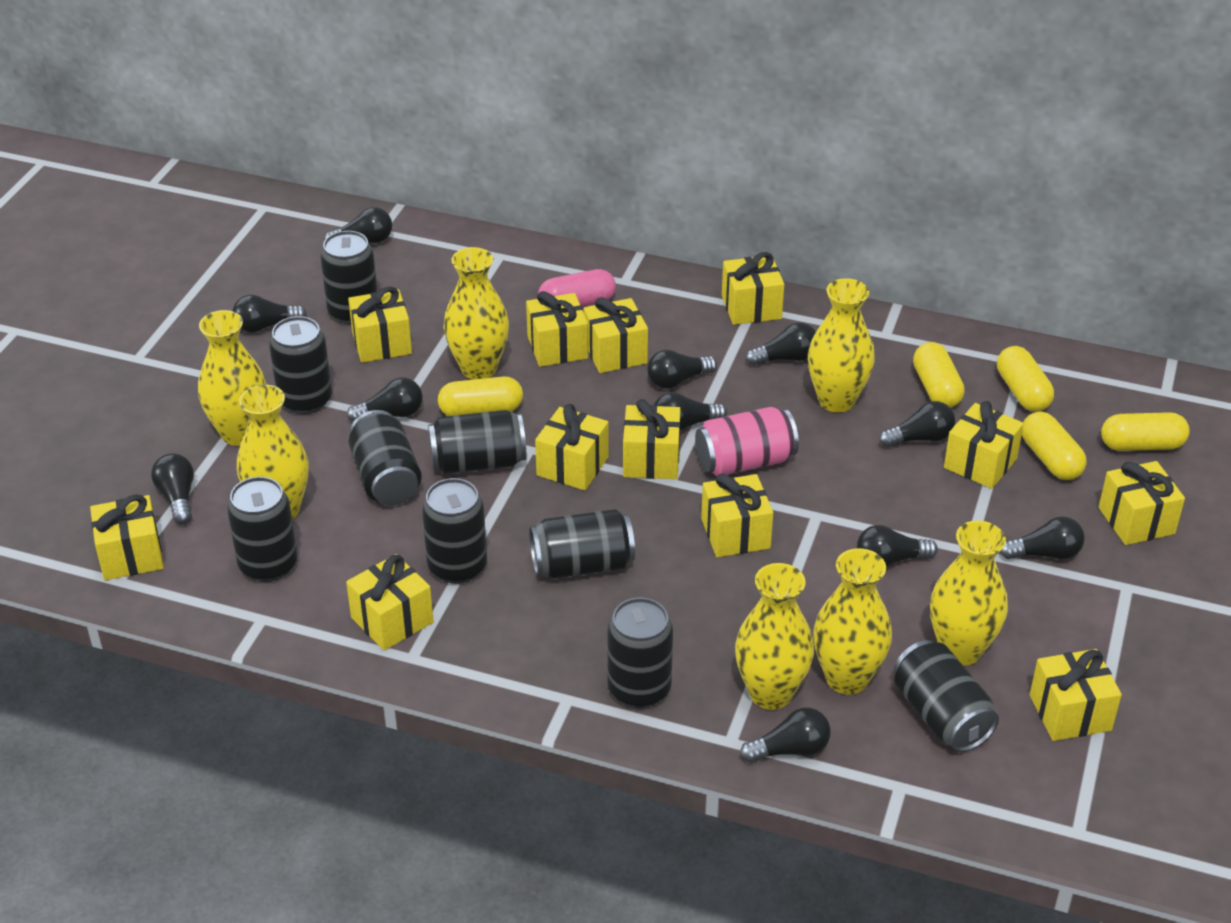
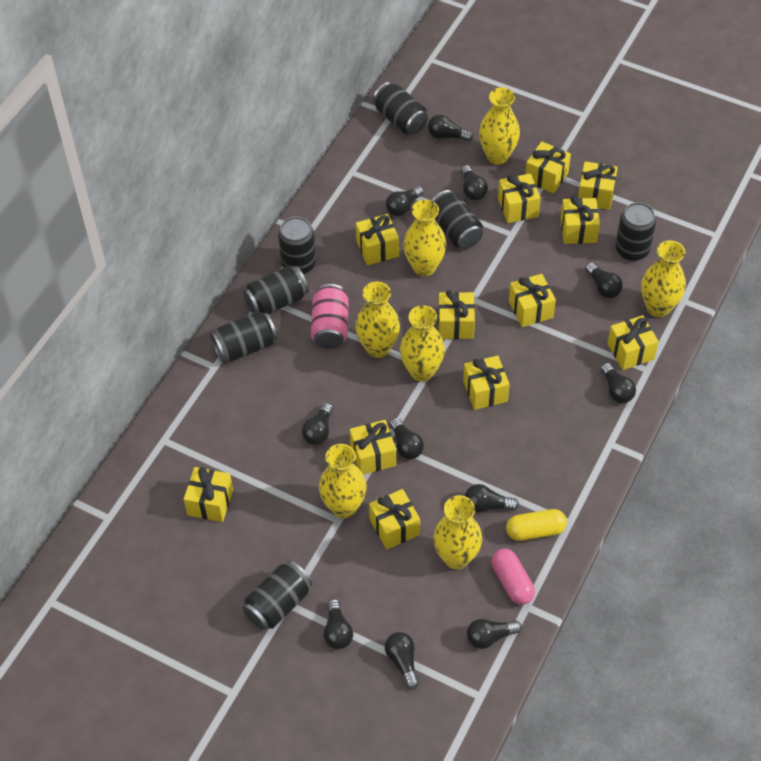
black can: 9 -> 7
yellow capsule: 5 -> 1

